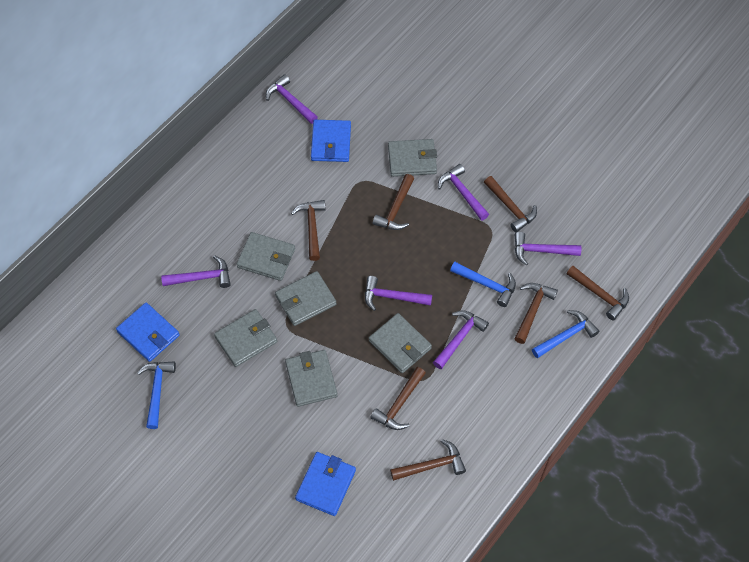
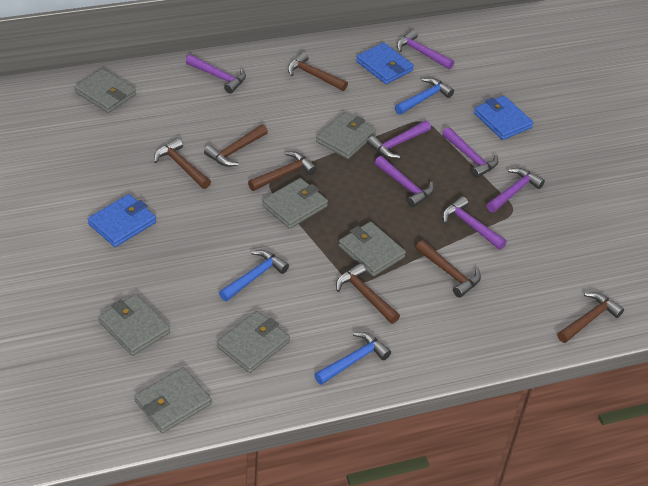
grey wallet: 6 -> 7
purple hammer: 6 -> 7

